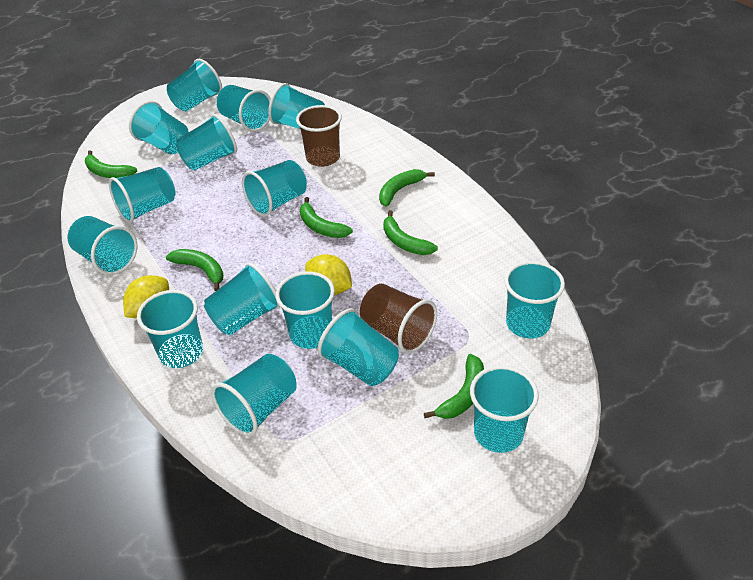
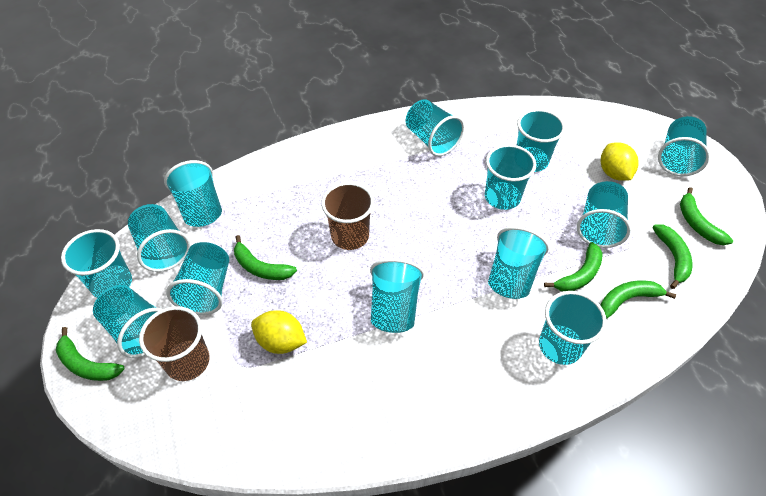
turquoise cup: 15 -> 13

